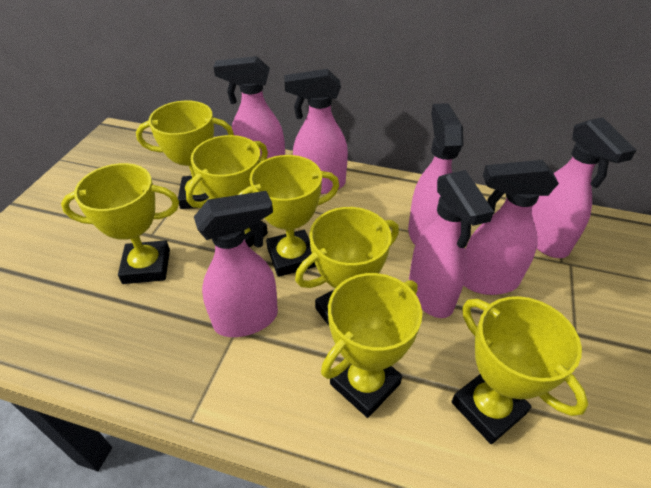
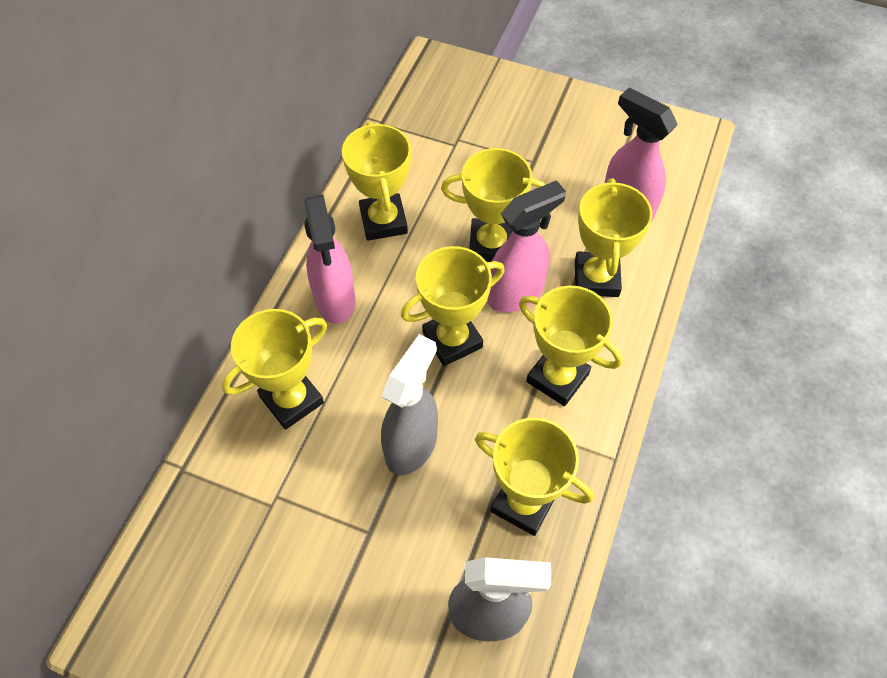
grey spray bottle: 0 -> 2
pink spray bottle: 7 -> 3

